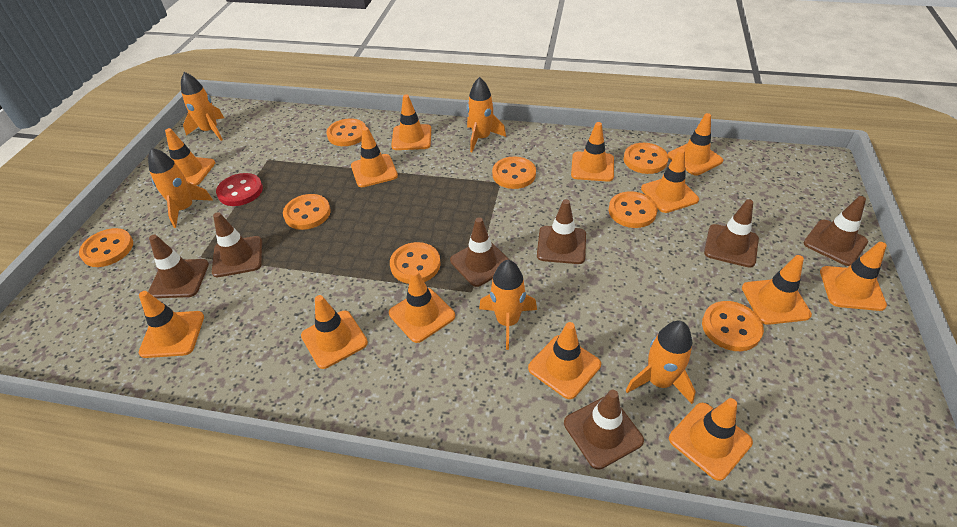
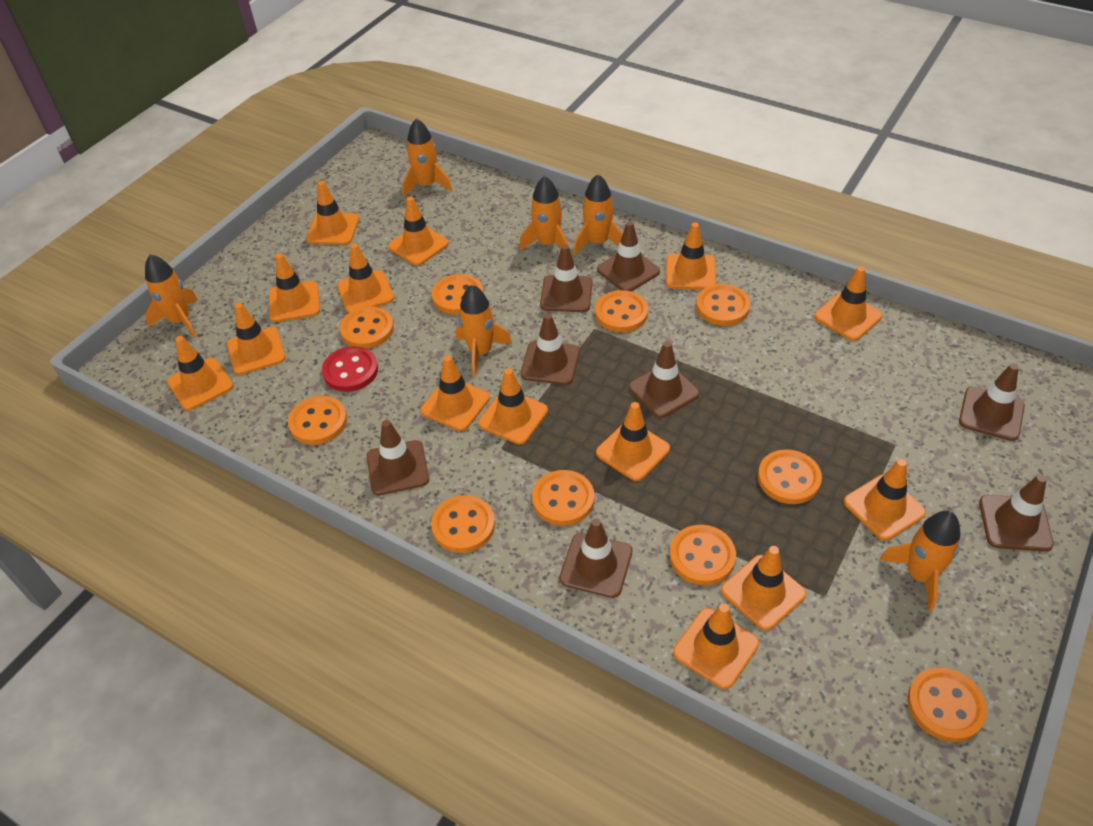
brown traffic cone: 7 -> 8
orange button: 8 -> 10
orange rocket: 5 -> 6
orange traffic cone: 13 -> 14

